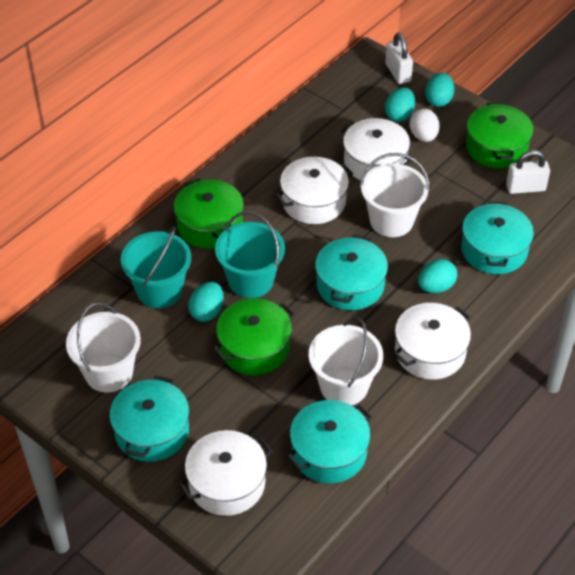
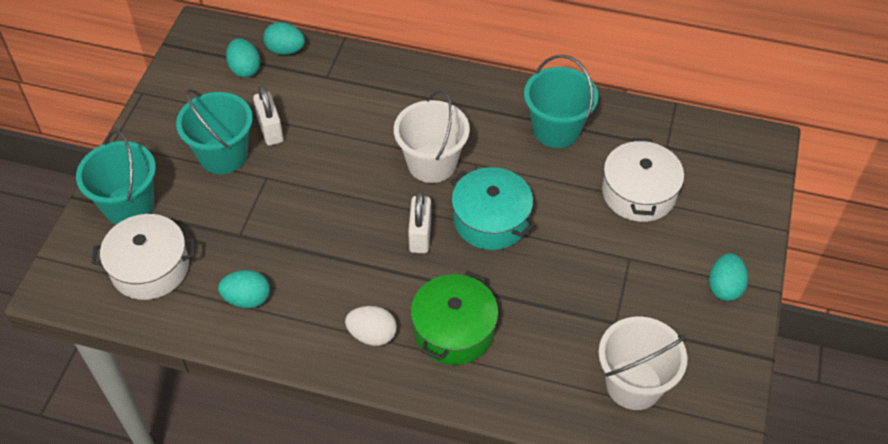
green pot: 3 -> 1
turquoise bucket: 2 -> 3
turquoise pot: 4 -> 1
white bucket: 3 -> 2
white pot: 4 -> 2

